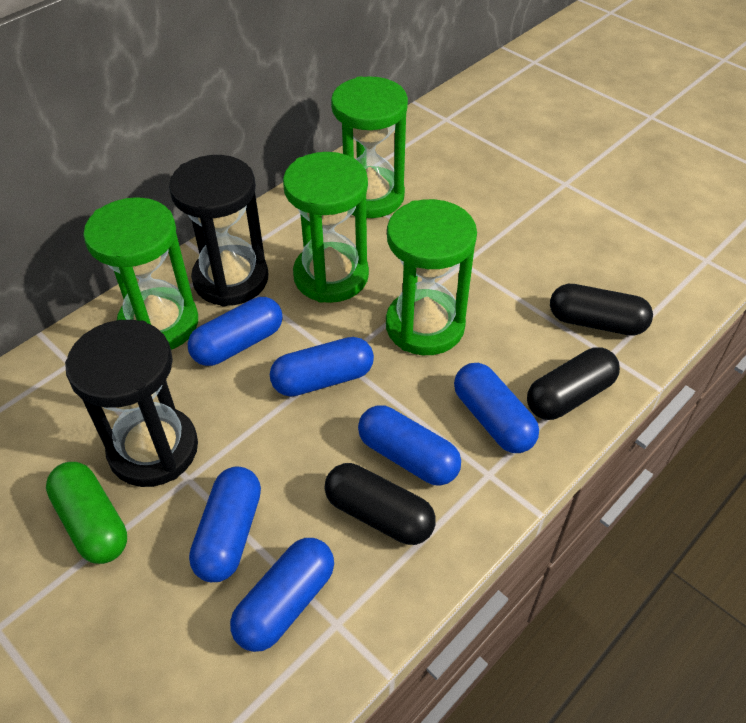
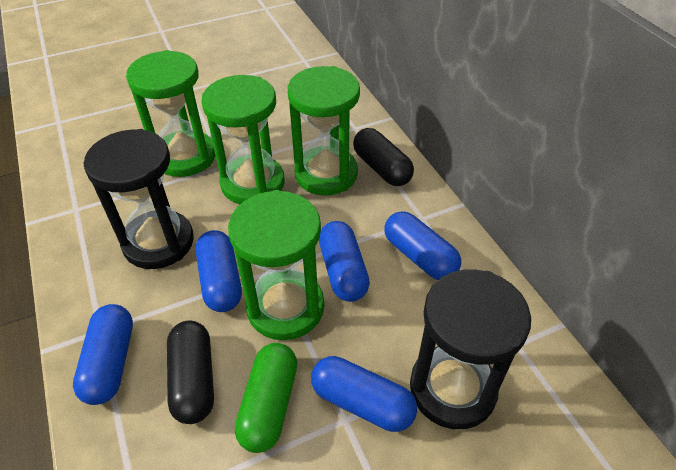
black capsule: 3 -> 2
blue capsule: 6 -> 5

